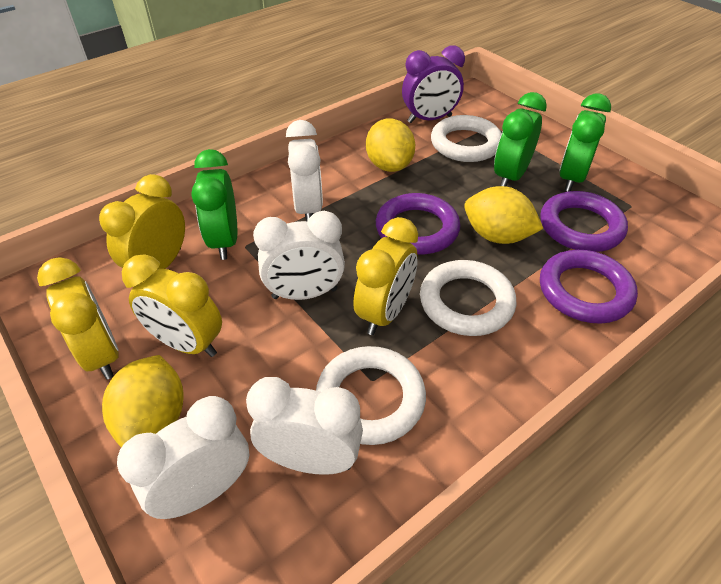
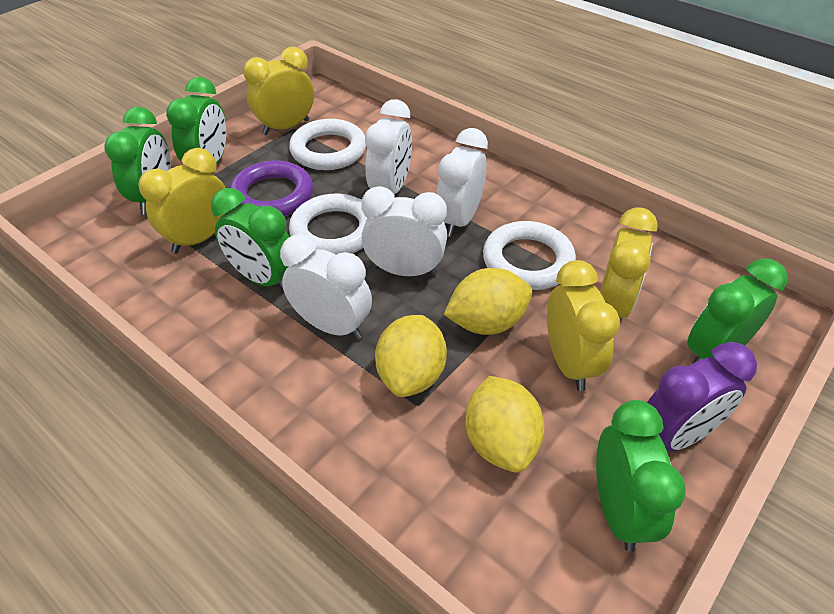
green clock: 3 -> 5
purple ring: 3 -> 1

